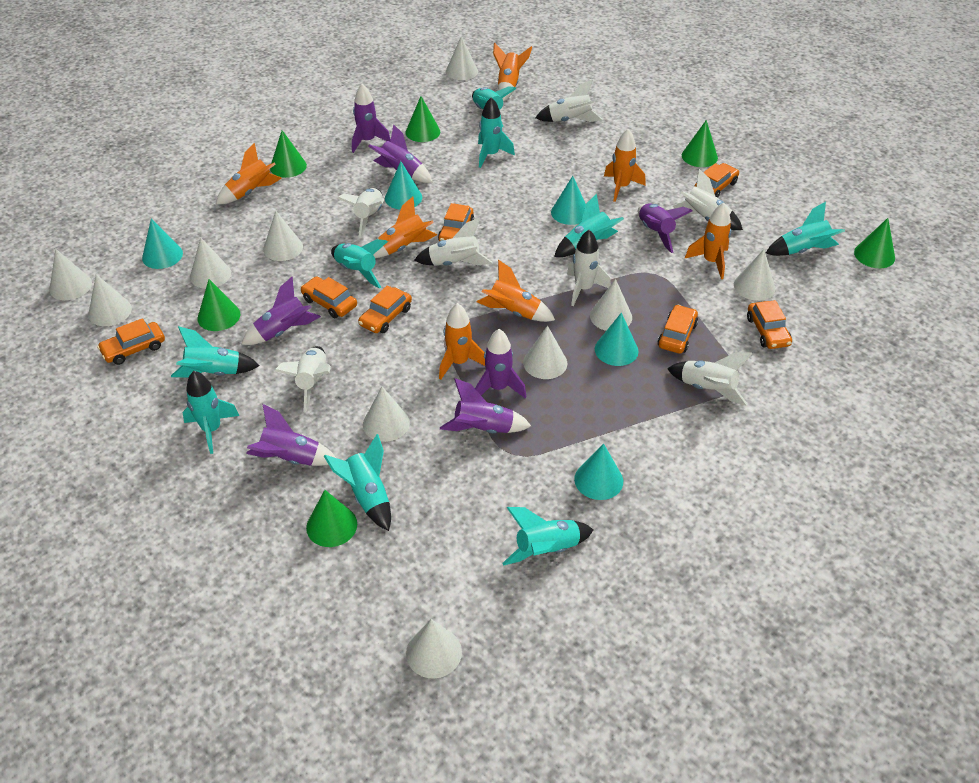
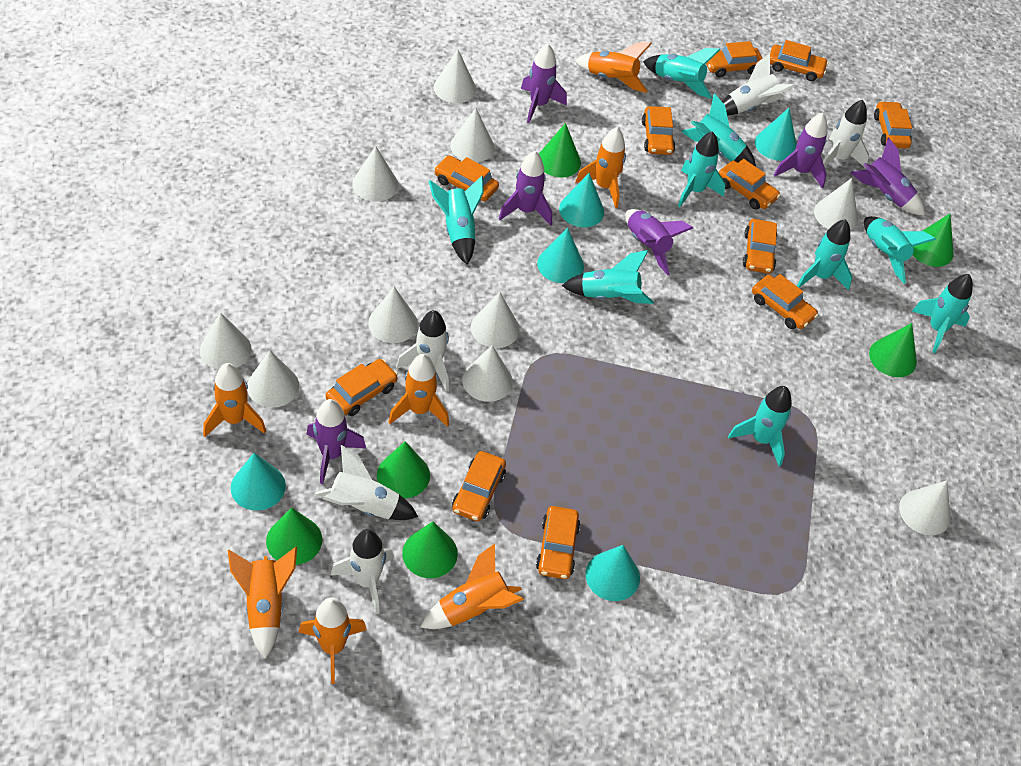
orange car: 7 -> 11
purple rocket: 7 -> 6
white rocket: 7 -> 5

